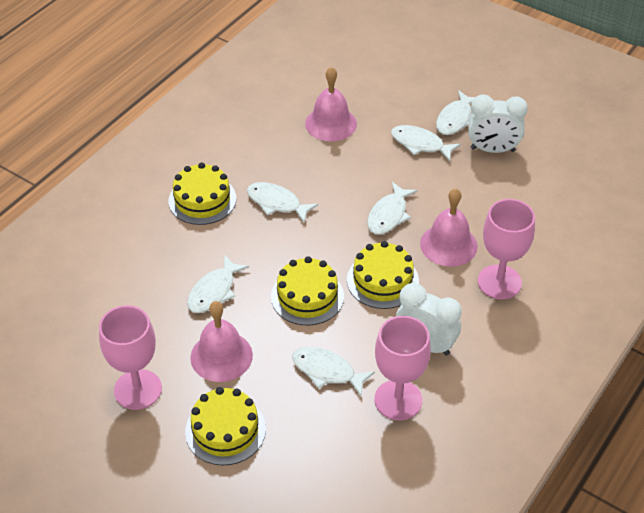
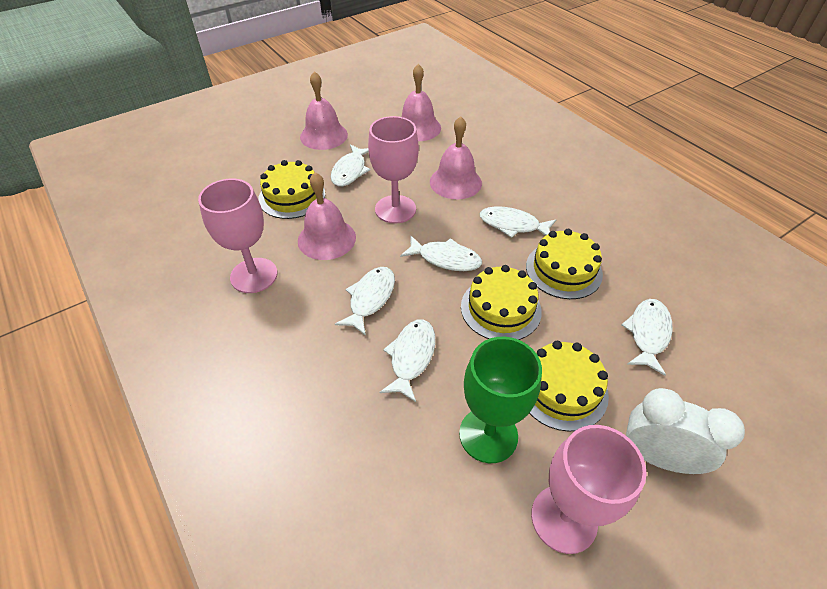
green goblet: 0 -> 1
pink bell: 3 -> 4
white clock: 2 -> 1

